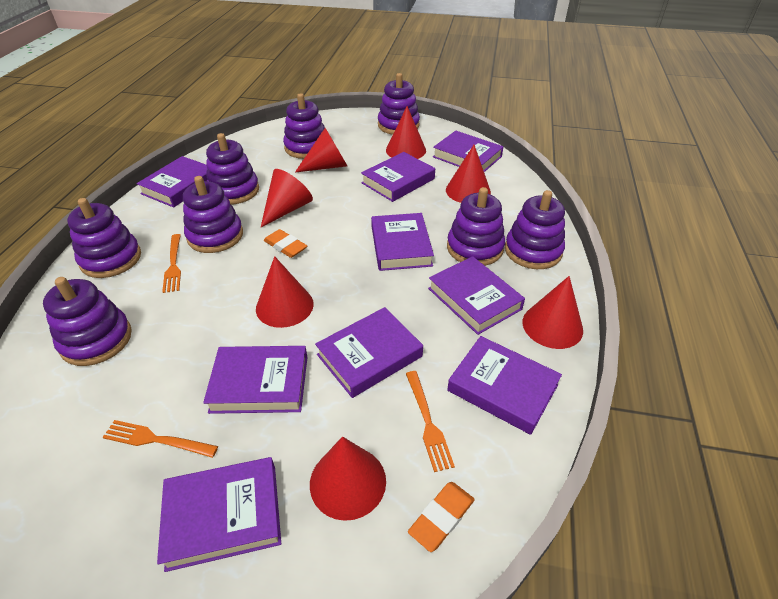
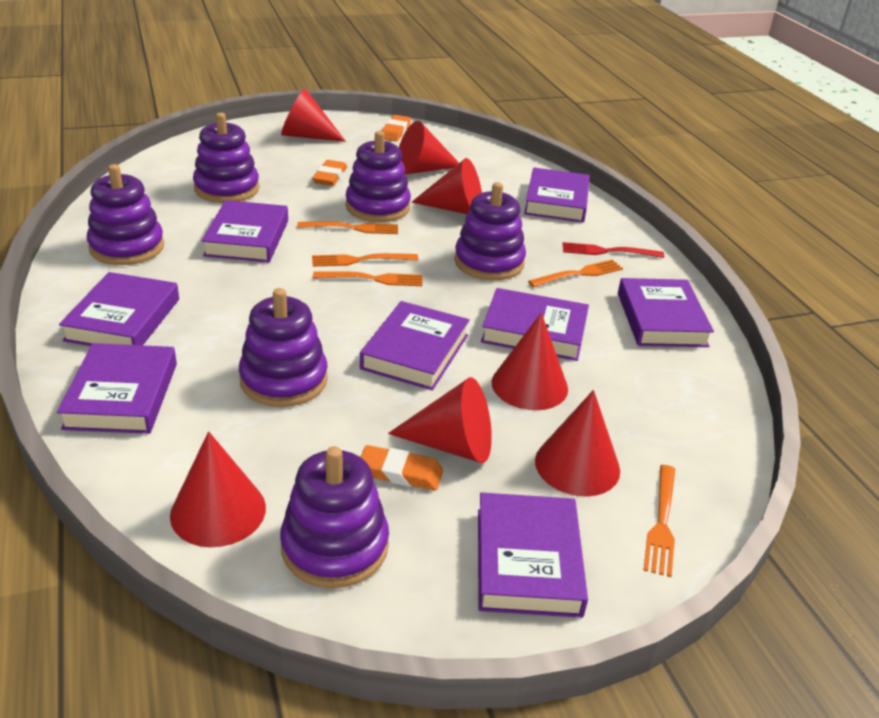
orange eraser: 2 -> 3
orange fork: 3 -> 5
purple book: 9 -> 8
purple stacking toy: 8 -> 6
red fork: 0 -> 1

